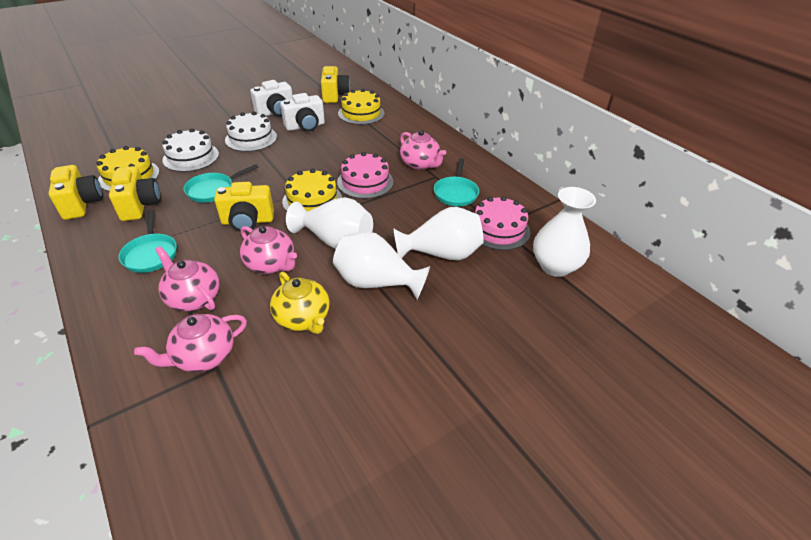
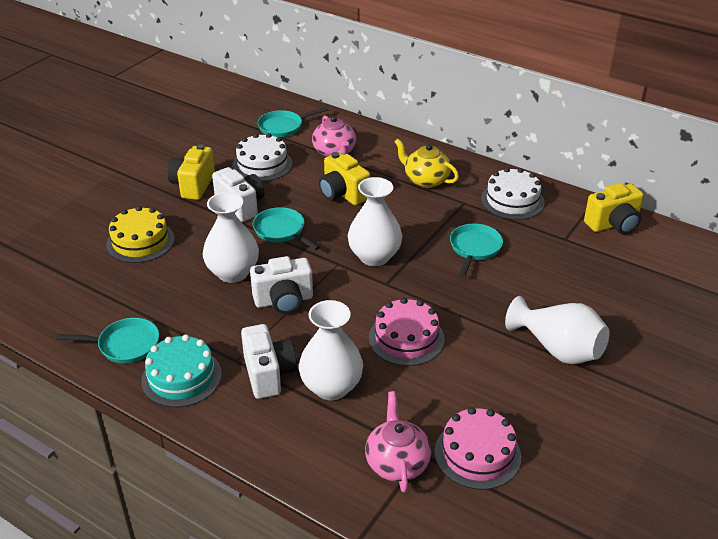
pink teapot: 4 -> 2
turquoise cake: 0 -> 1
turquoise pan: 3 -> 4
white camera: 2 -> 3
yellow cake: 3 -> 1
yellow camera: 4 -> 3

